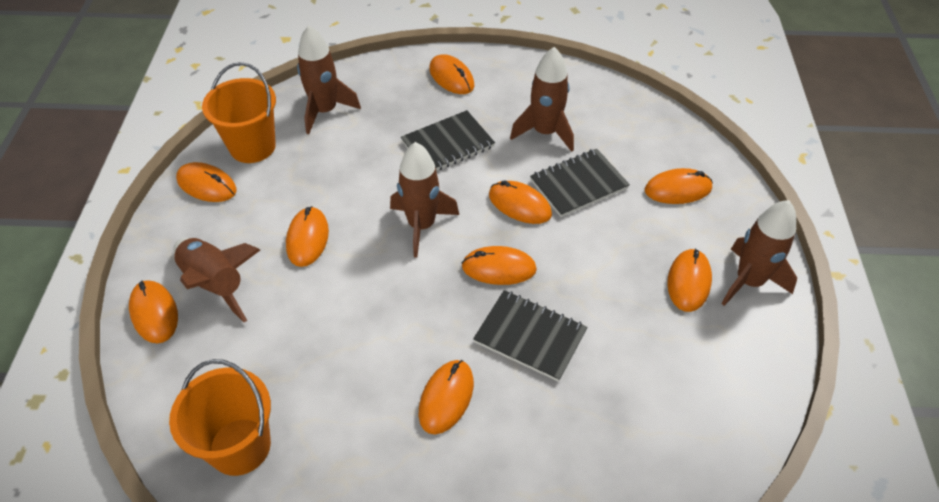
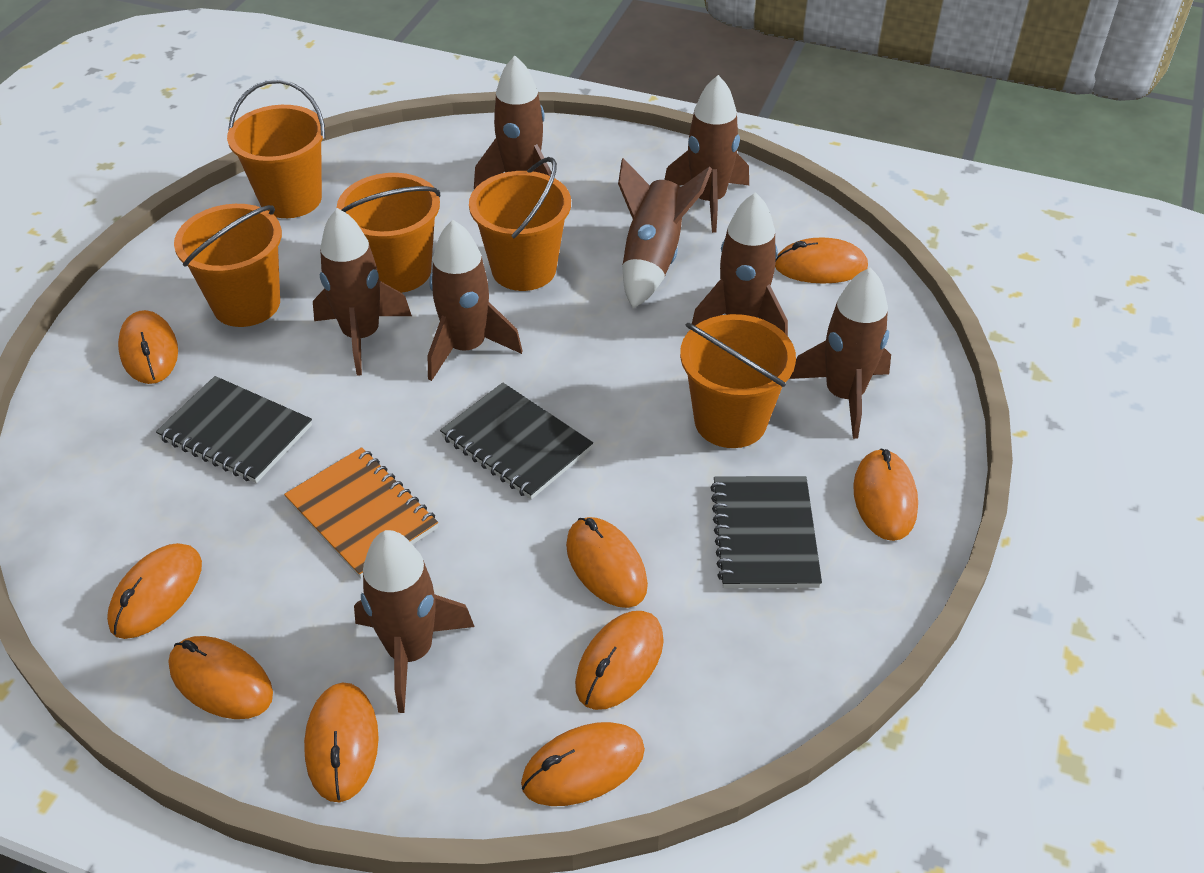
brown rocket: 5 -> 8
orange bucket: 2 -> 5
orange notebook: 0 -> 1

